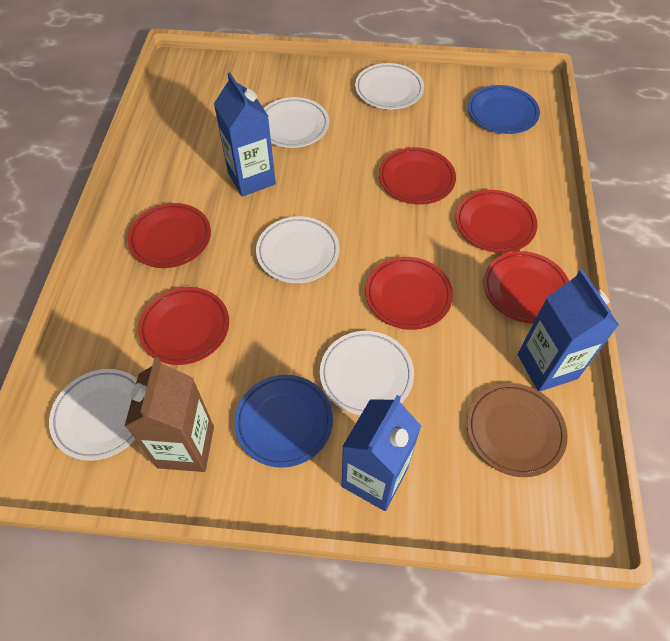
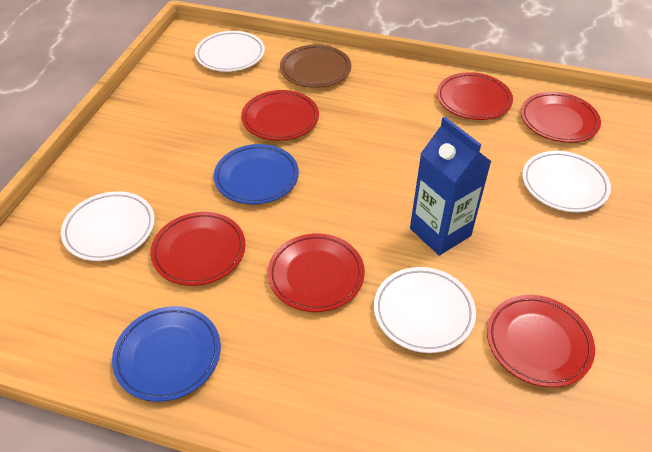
blue carton: 3 -> 1
brown carton: 1 -> 0
white plate: 5 -> 4

